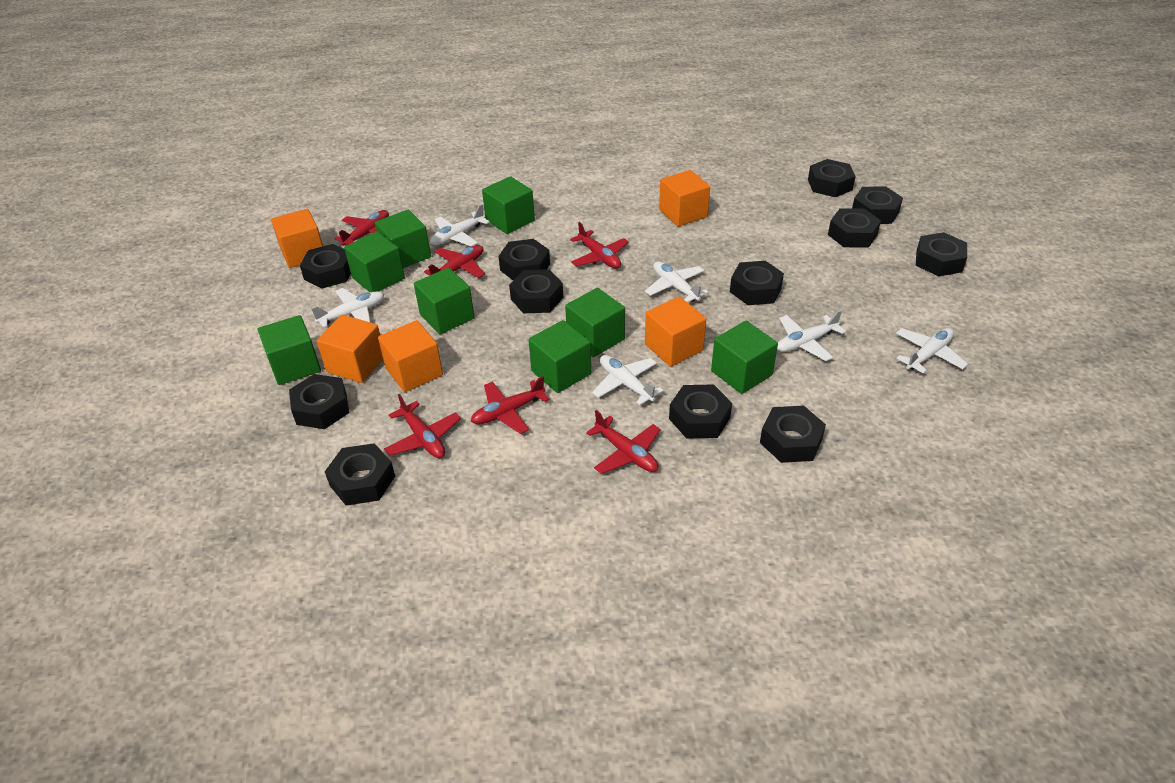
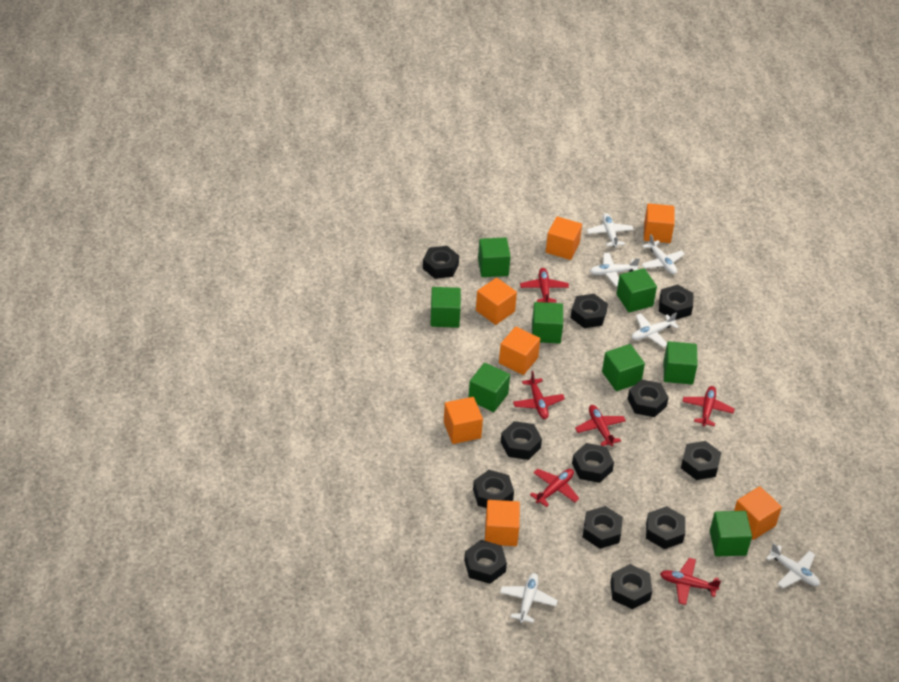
orange cube: 5 -> 7

